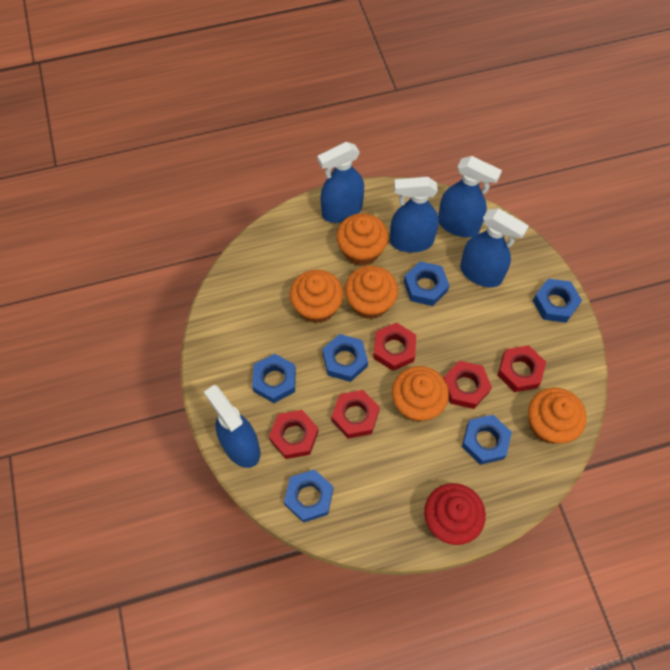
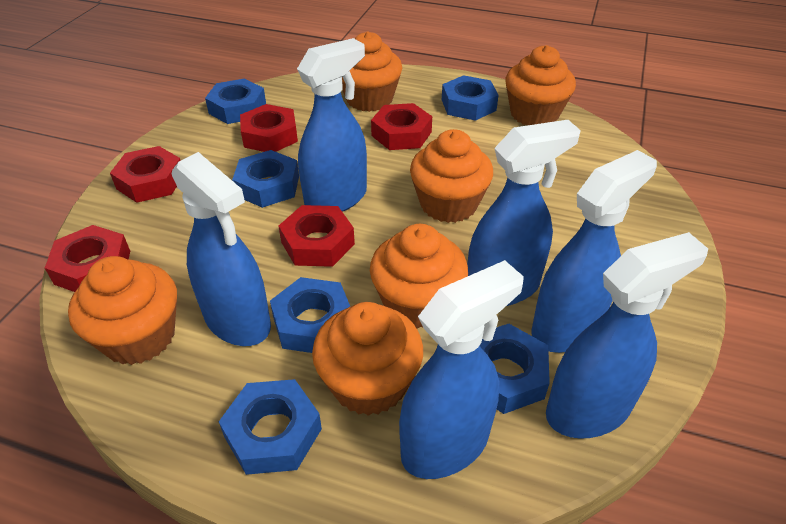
blue spray bottle: 5 -> 6
orange cupcake: 5 -> 6
red cupcake: 1 -> 0

